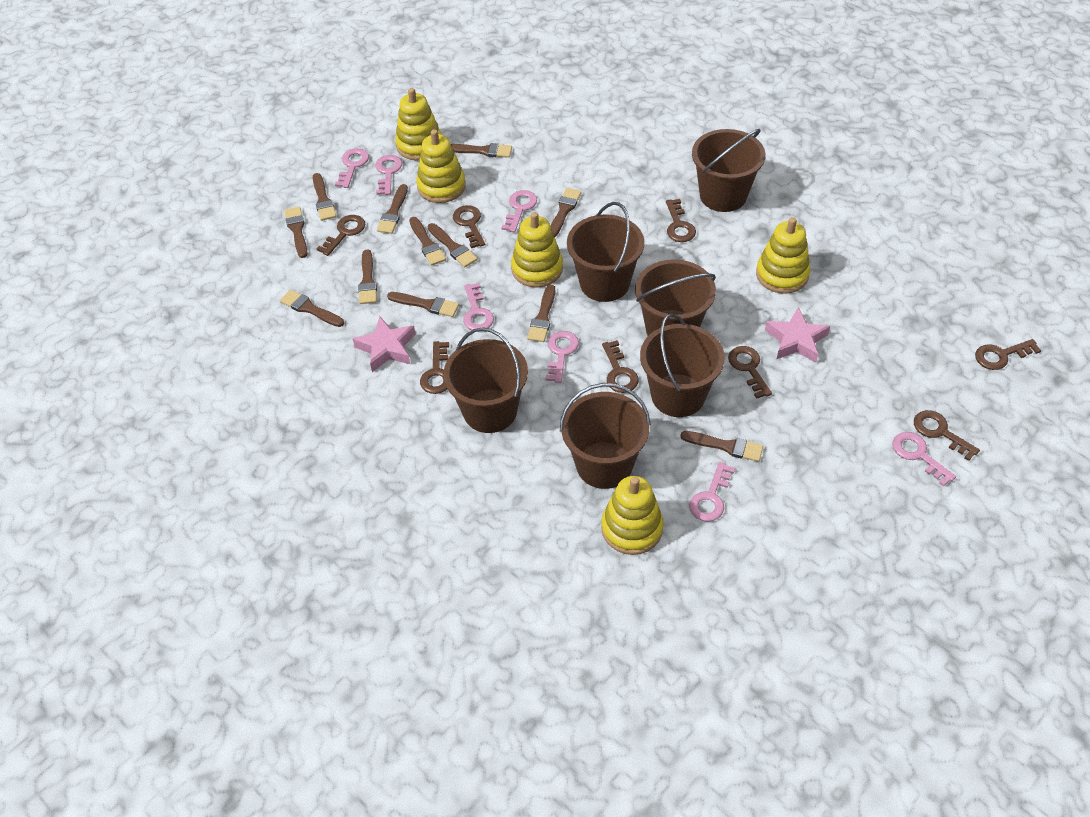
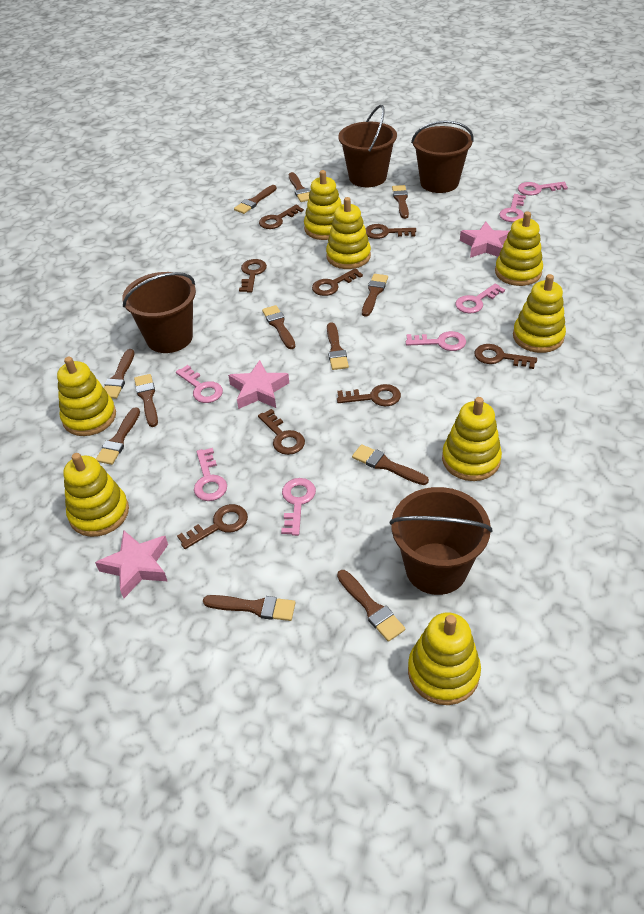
brown bucket: 6 -> 4
pink star: 2 -> 3
yellow stacking toy: 5 -> 8

